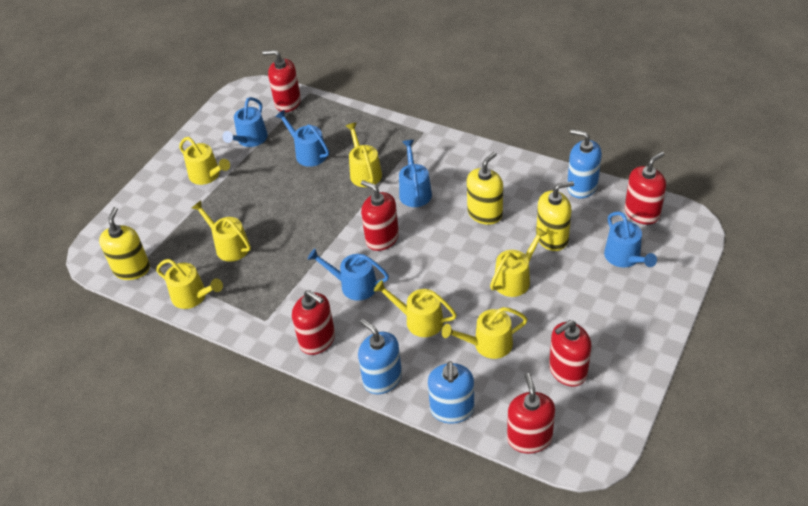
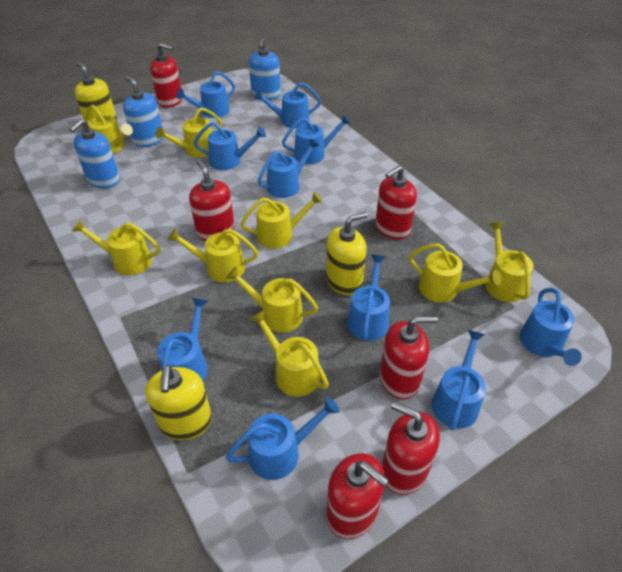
blue watering can: 5 -> 10
yellow watering can: 7 -> 9

